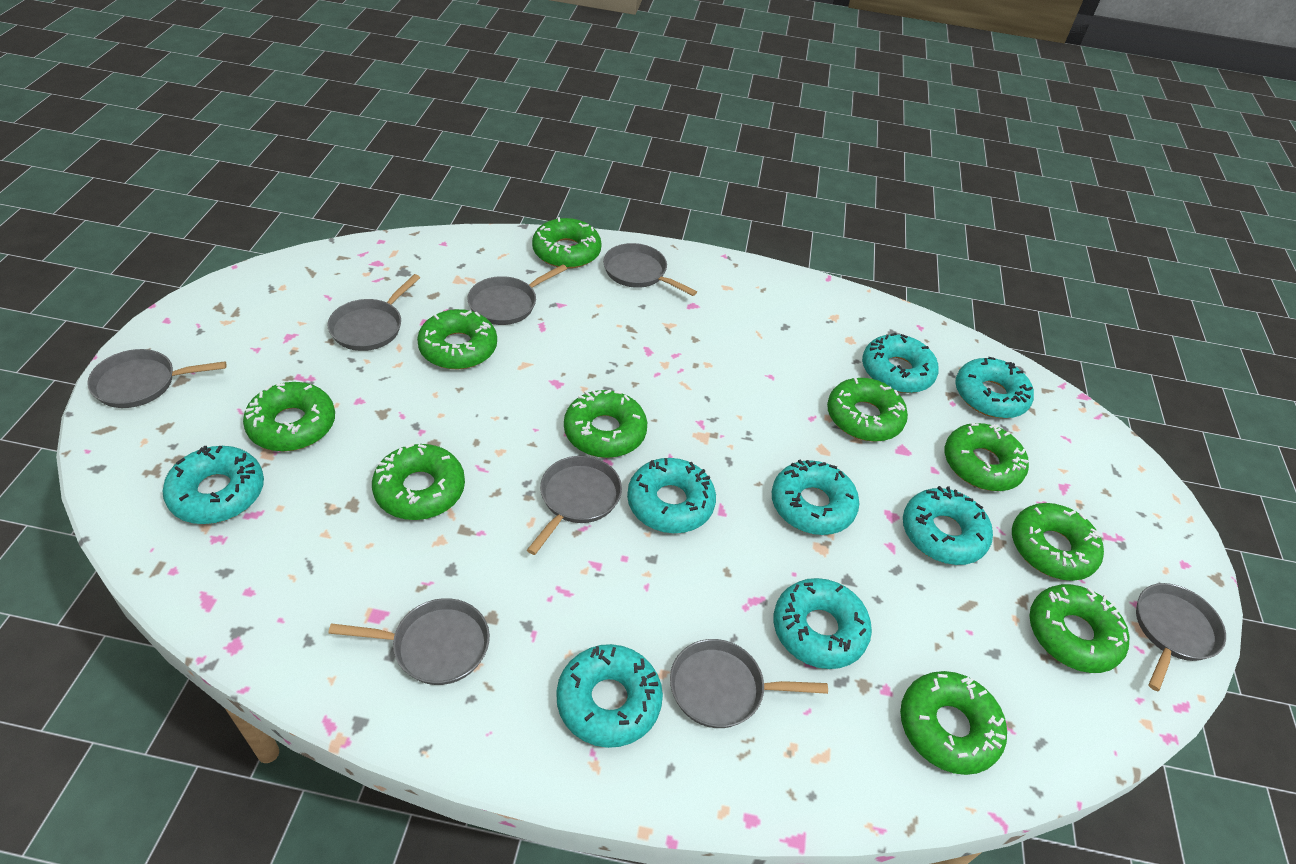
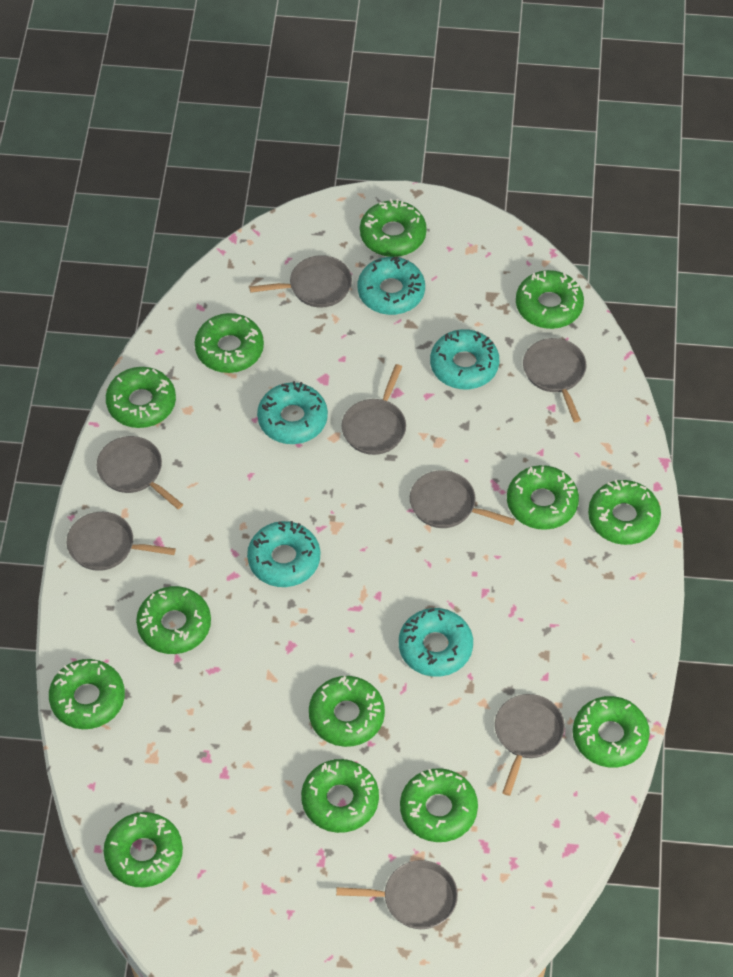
green donut: 10 -> 13
turquoise donut: 8 -> 5

